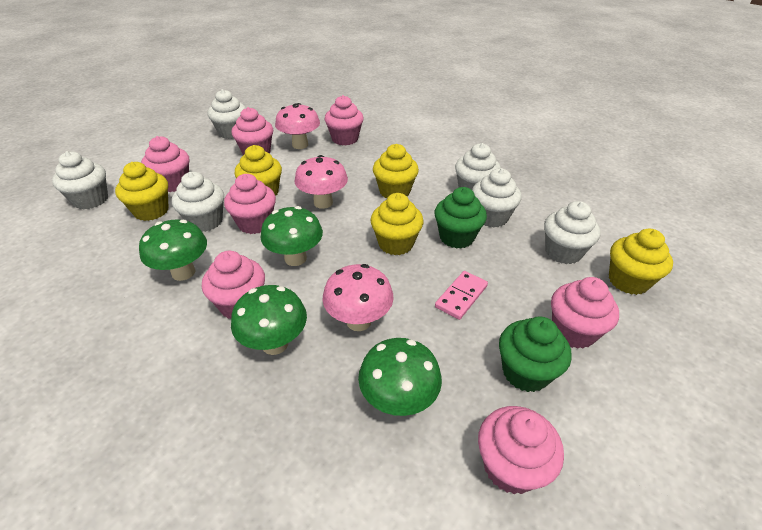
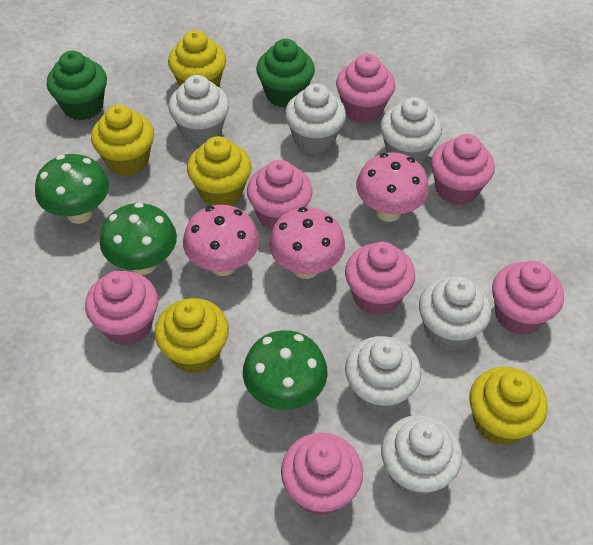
green mushroom: 4 -> 3
pink domino: 1 -> 0

